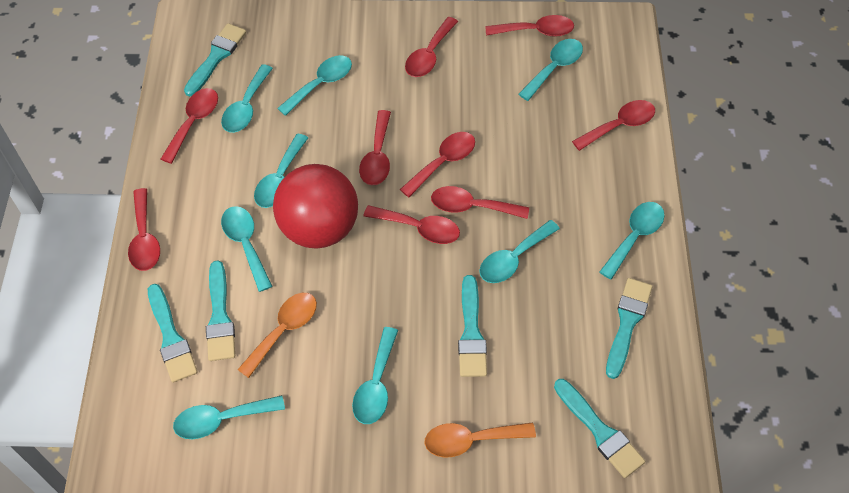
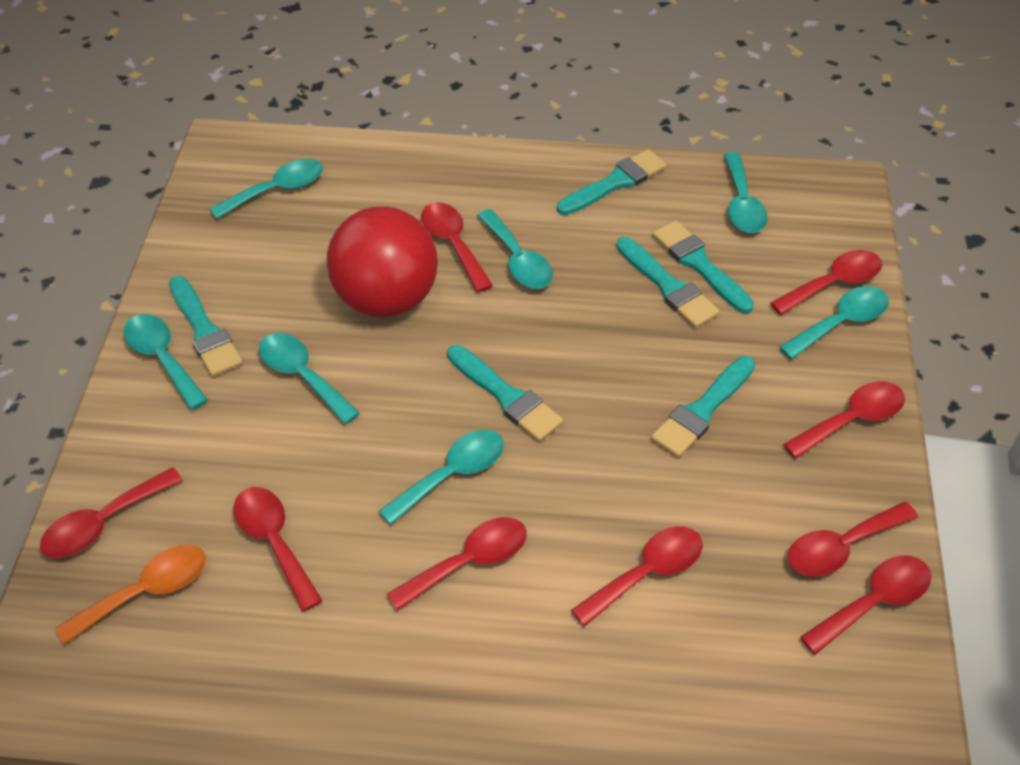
orange spoon: 2 -> 1
turquoise spoon: 9 -> 7

